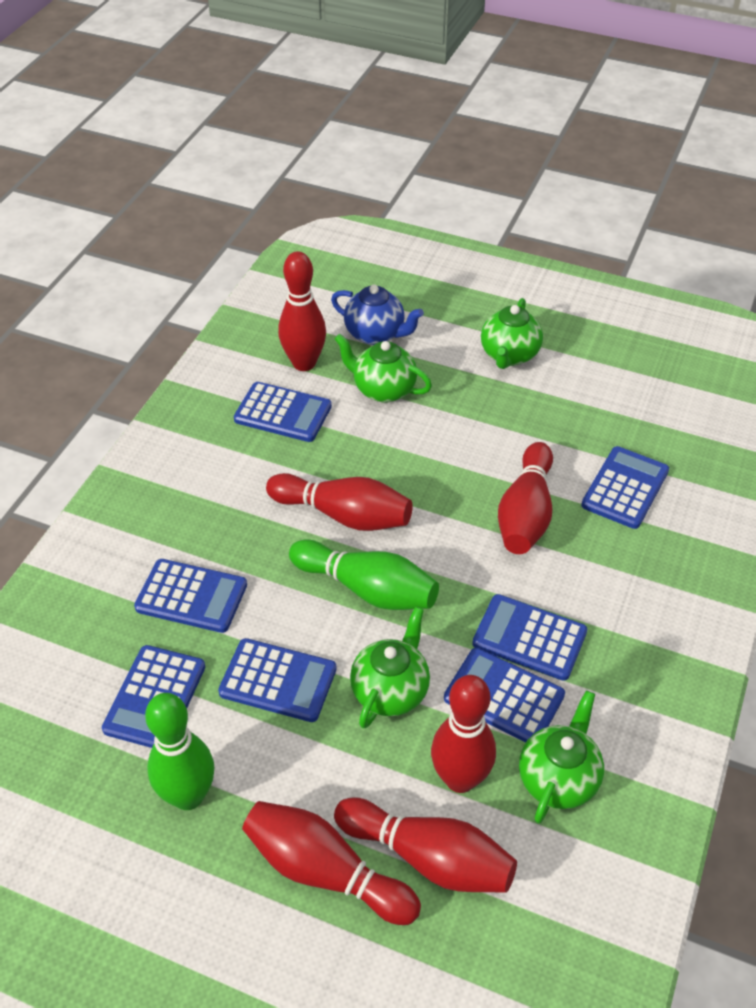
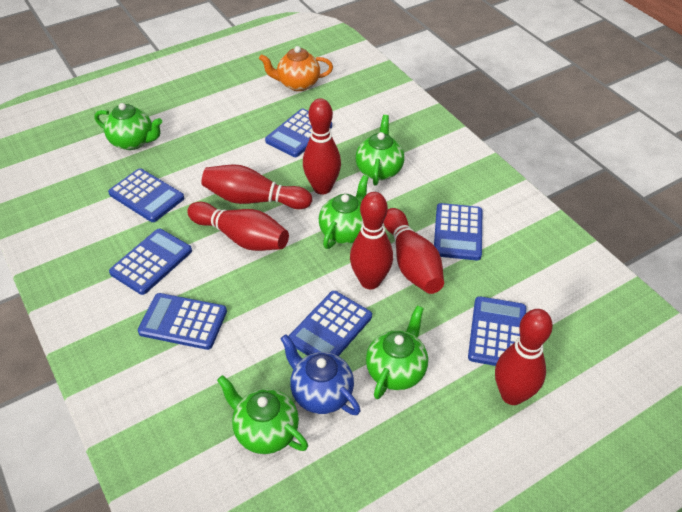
green bowling pin: 2 -> 0
green teapot: 4 -> 5
orange teapot: 0 -> 1

